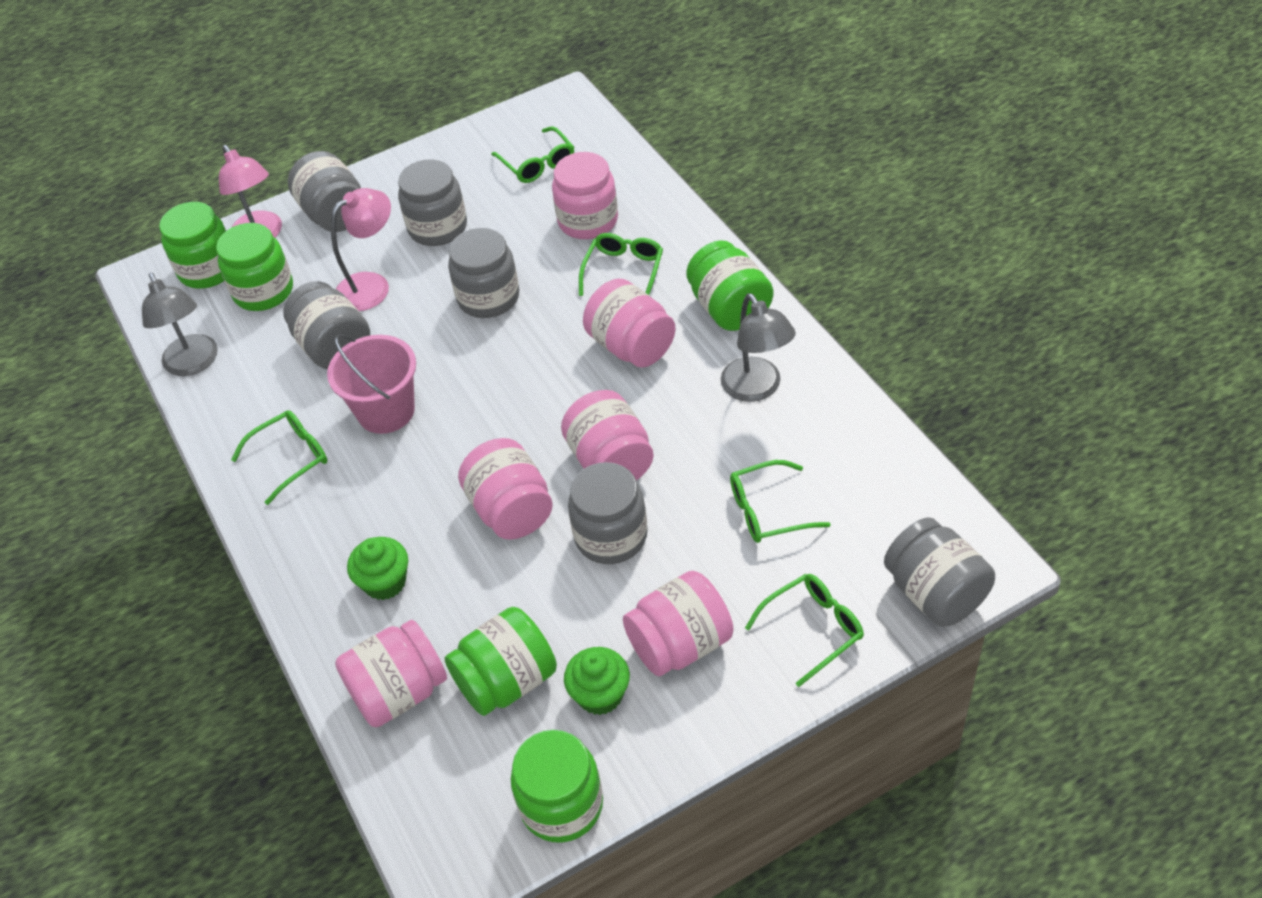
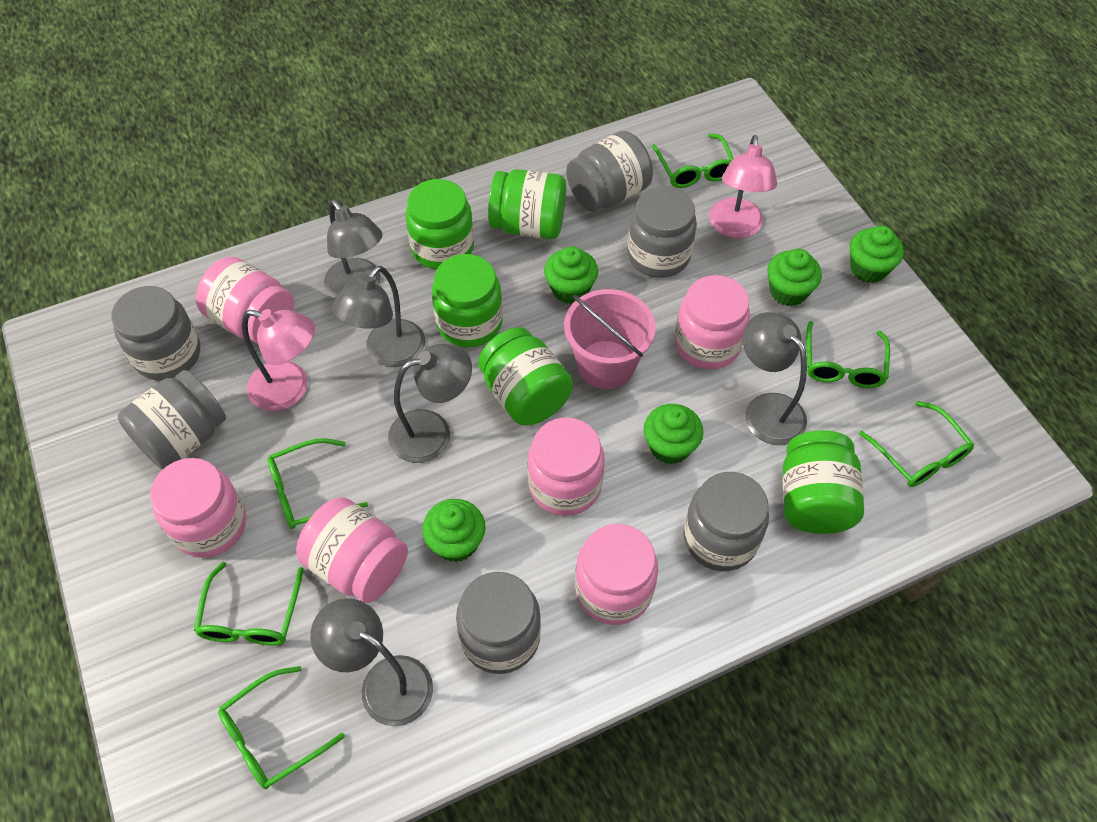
green cupcake: 2 -> 5
green glasses: 5 -> 6
grey lamp: 2 -> 5

